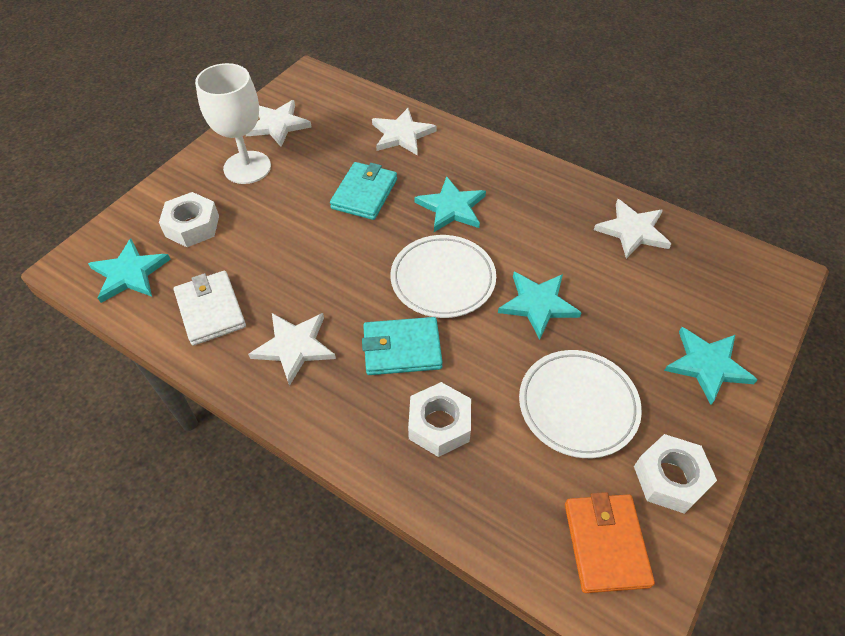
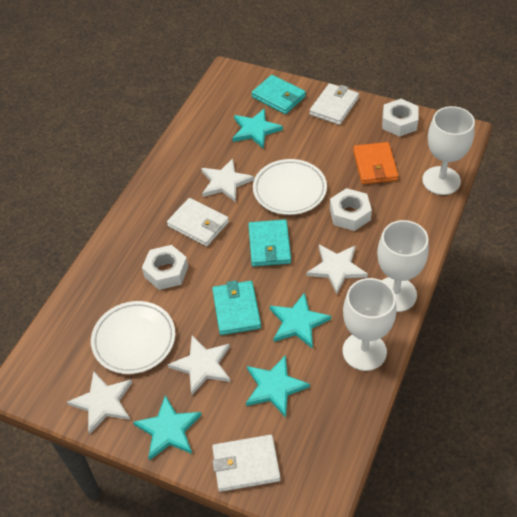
turquoise wallet: 2 -> 3
white goblet: 1 -> 3
white wallet: 1 -> 3

